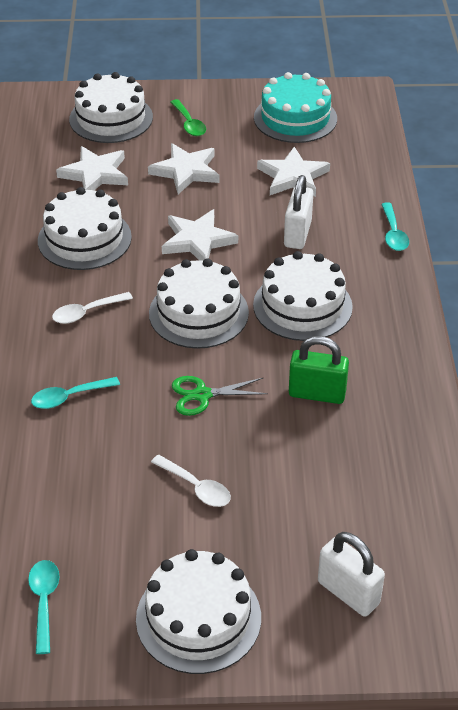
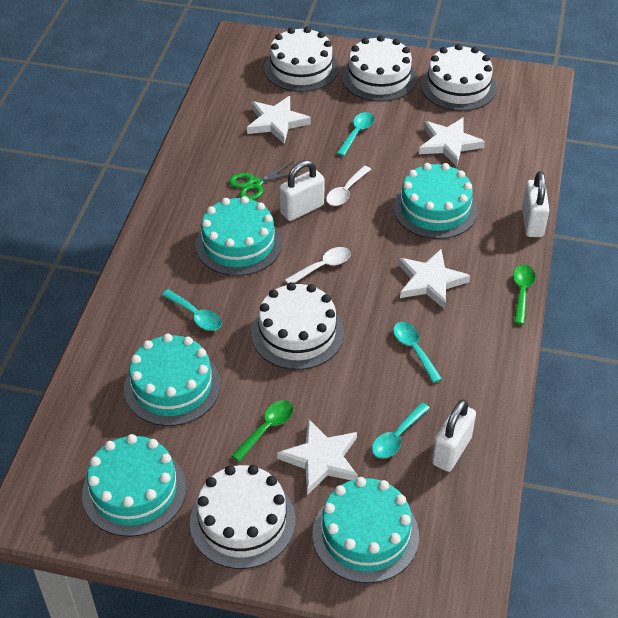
green padlock: 1 -> 0
green spoon: 1 -> 2
turquoise cake: 1 -> 5
turquoise spoon: 3 -> 4
white padlock: 2 -> 3

